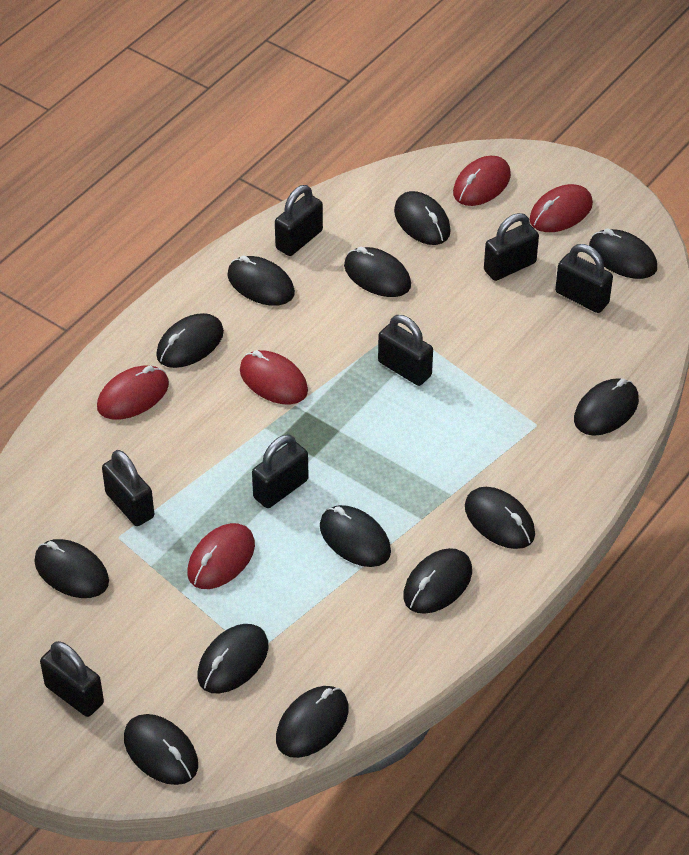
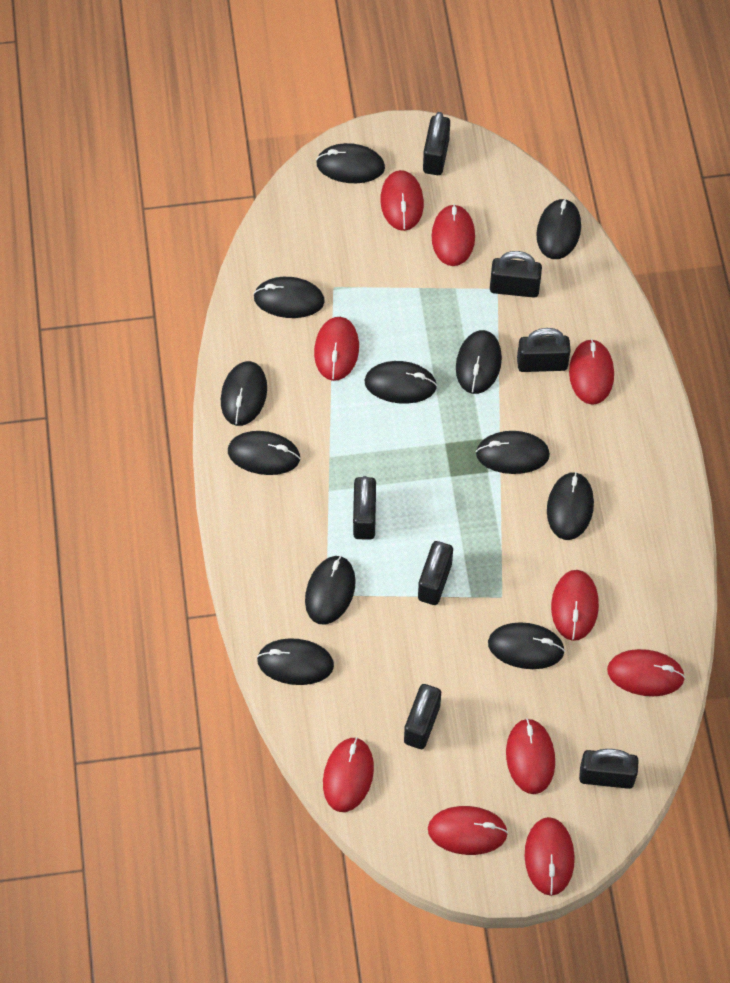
black mouse: 13 -> 12
red mouse: 5 -> 10

